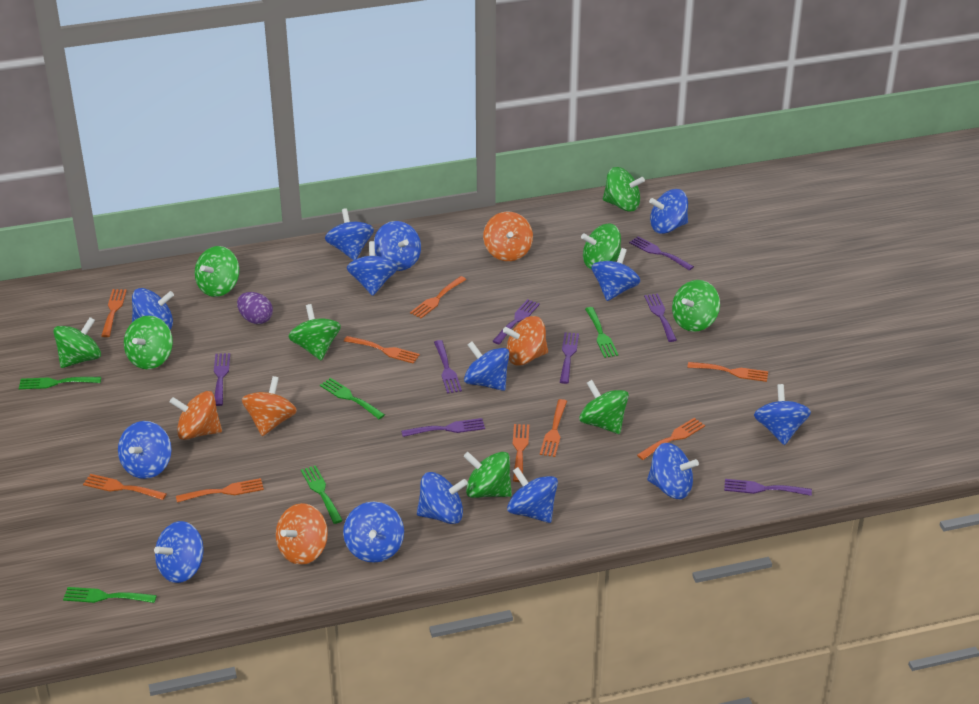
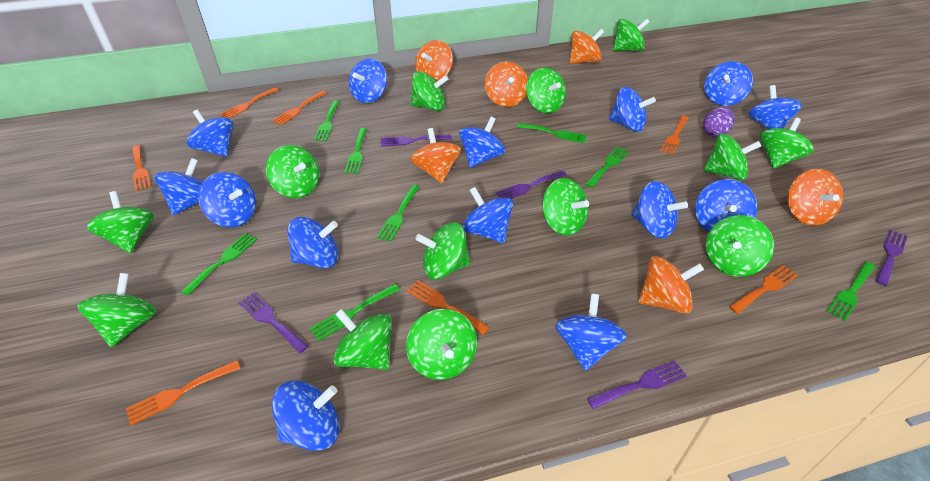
green fork: 5 -> 8
green spinning top: 9 -> 13
orange fork: 9 -> 7
orange spinning top: 5 -> 6
purple fork: 8 -> 5

